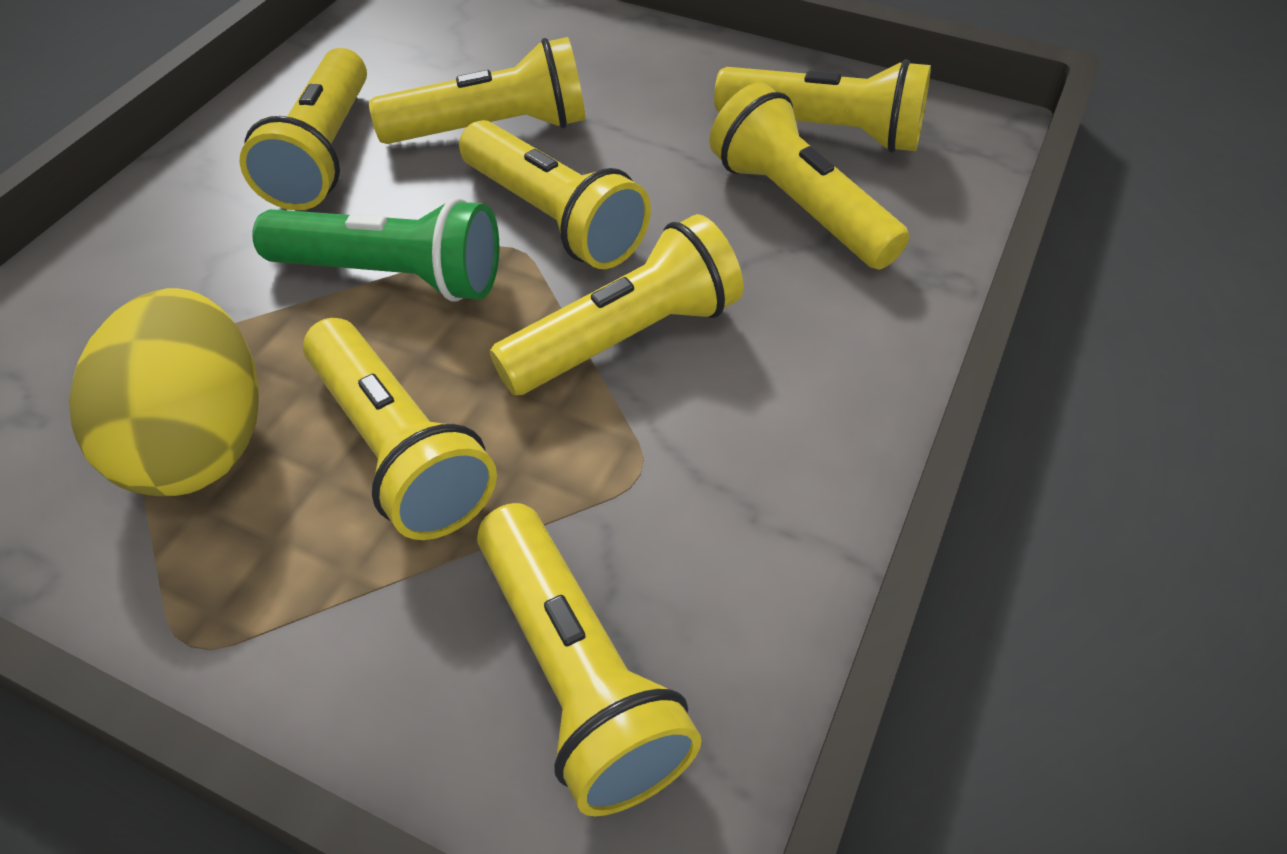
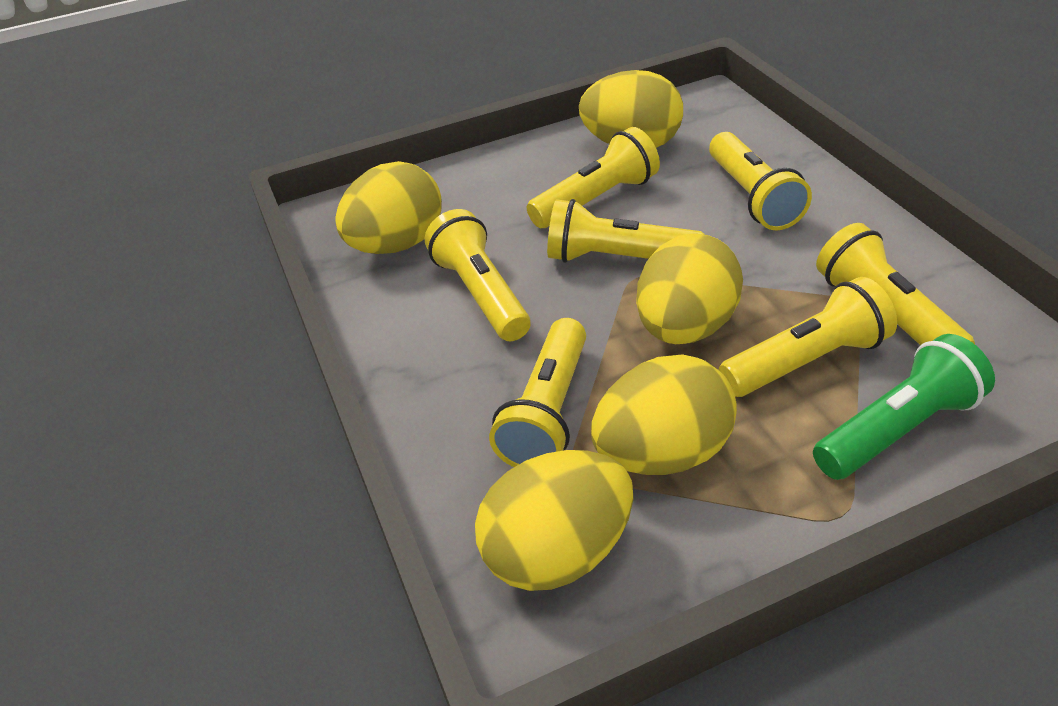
yellow egg: 1 -> 5
yellow flashlight: 8 -> 7

